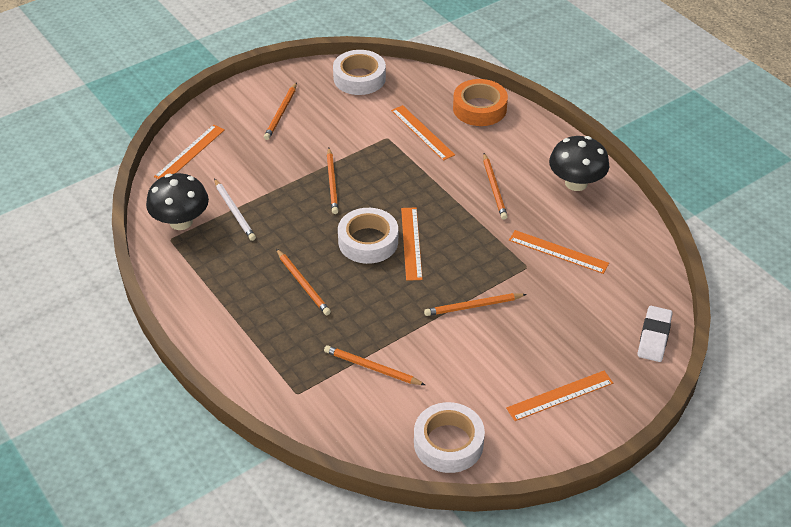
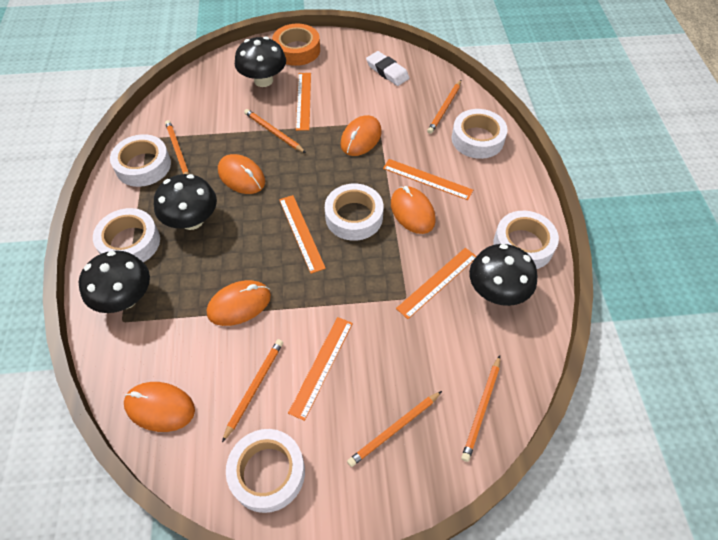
black mushroom: 2 -> 4
orange mouse: 0 -> 5
white pencil: 1 -> 0
white tape: 3 -> 6

